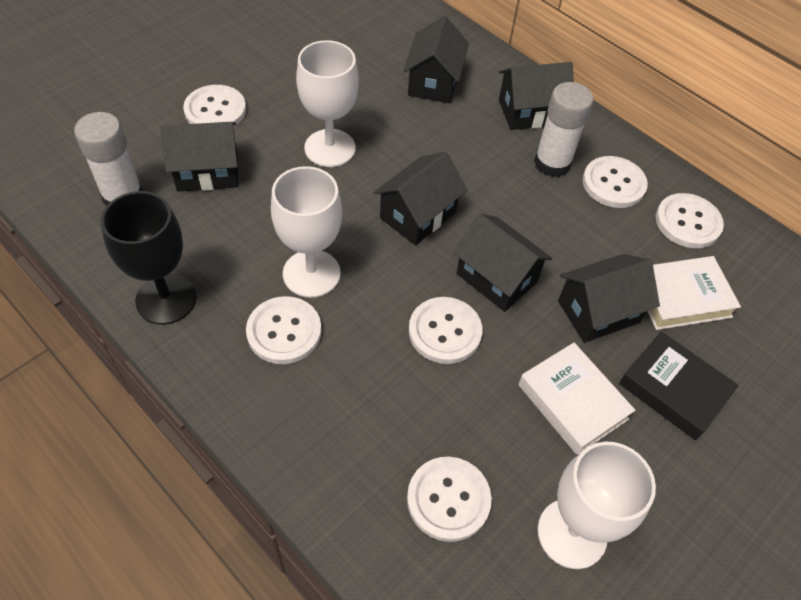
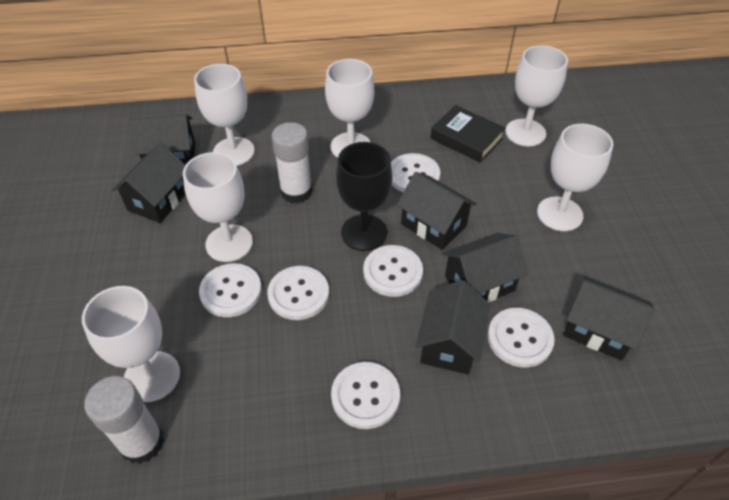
white book: 2 -> 0
white goblet: 3 -> 6

